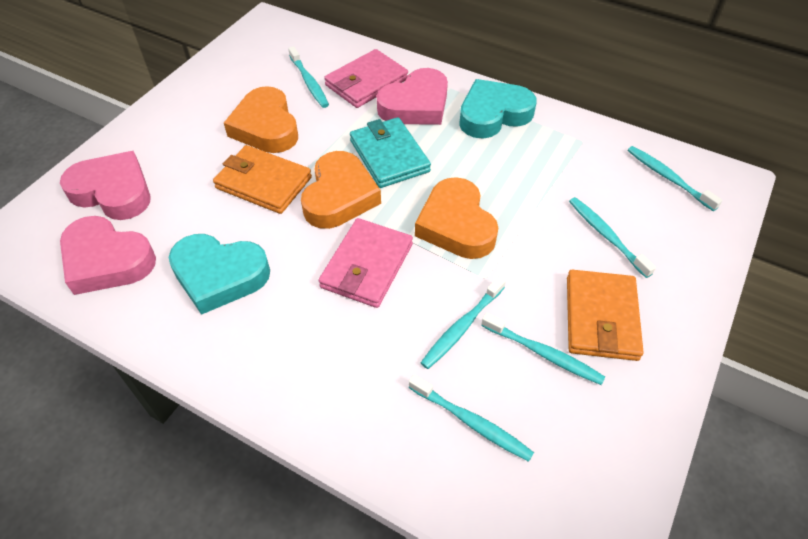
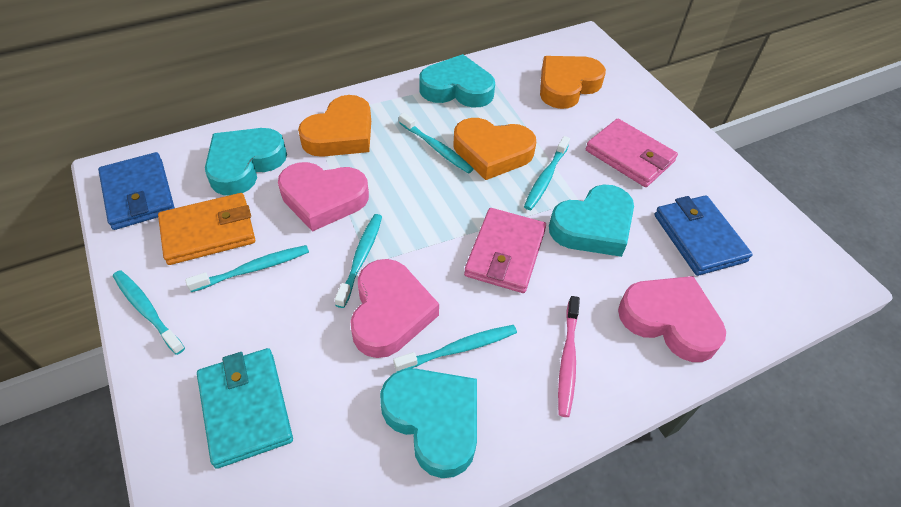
blue wallet: 0 -> 2
orange wallet: 2 -> 1
pink toothbrush: 0 -> 1
turquoise heart: 2 -> 4

